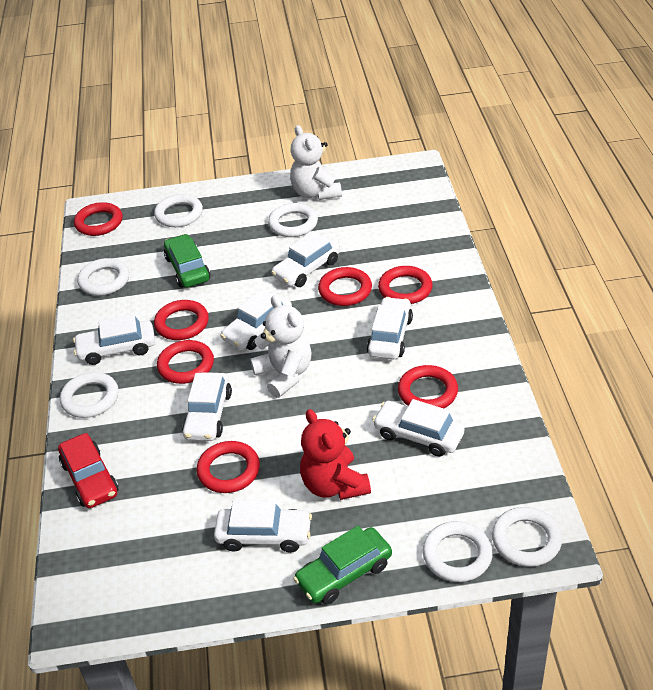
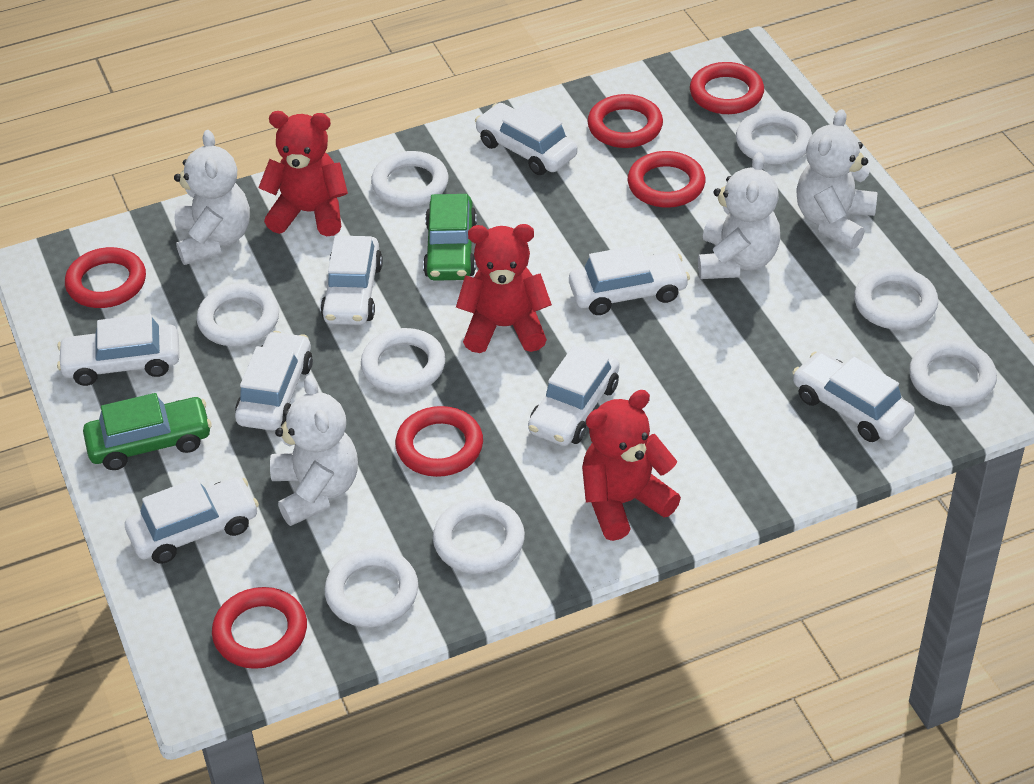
red car: 1 -> 0
red ring: 7 -> 6
red teddy bear: 1 -> 3
white car: 7 -> 8
white ring: 6 -> 8
white teddy bear: 2 -> 4

